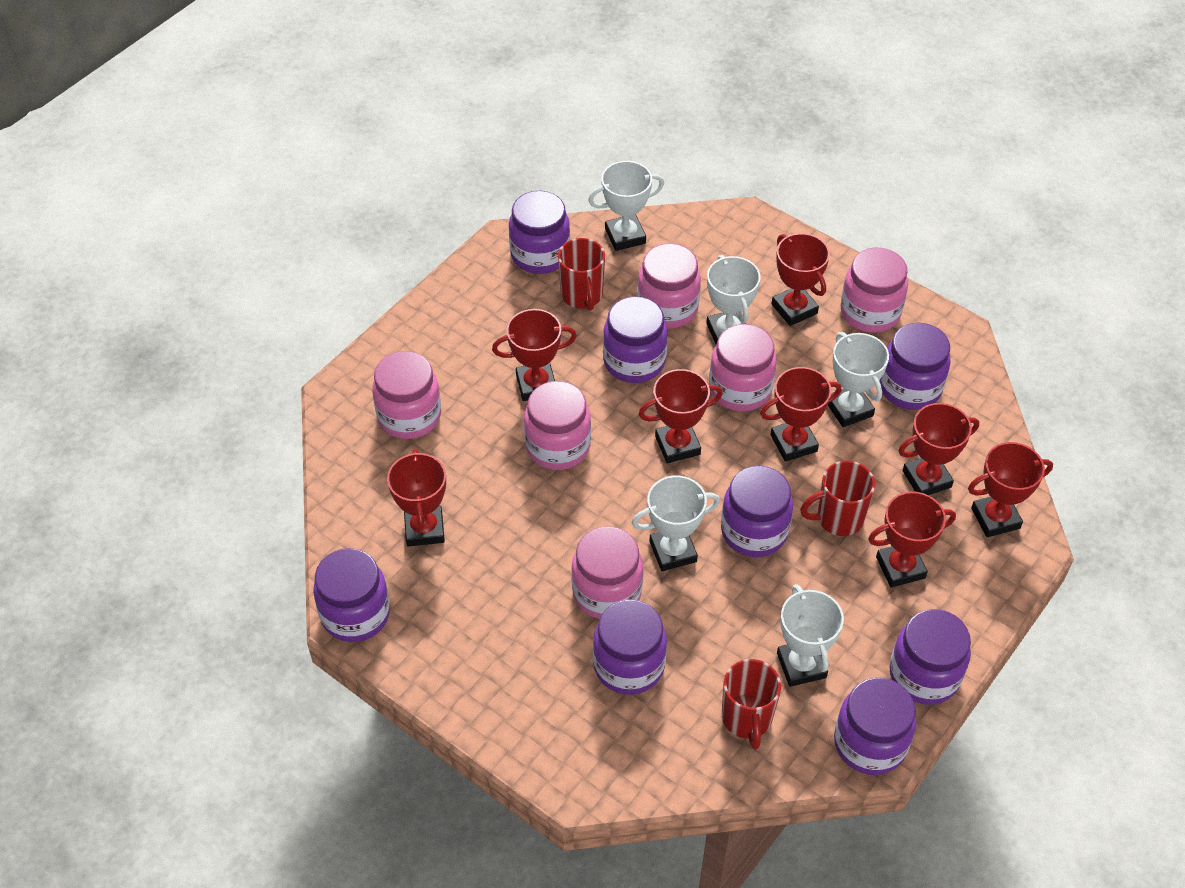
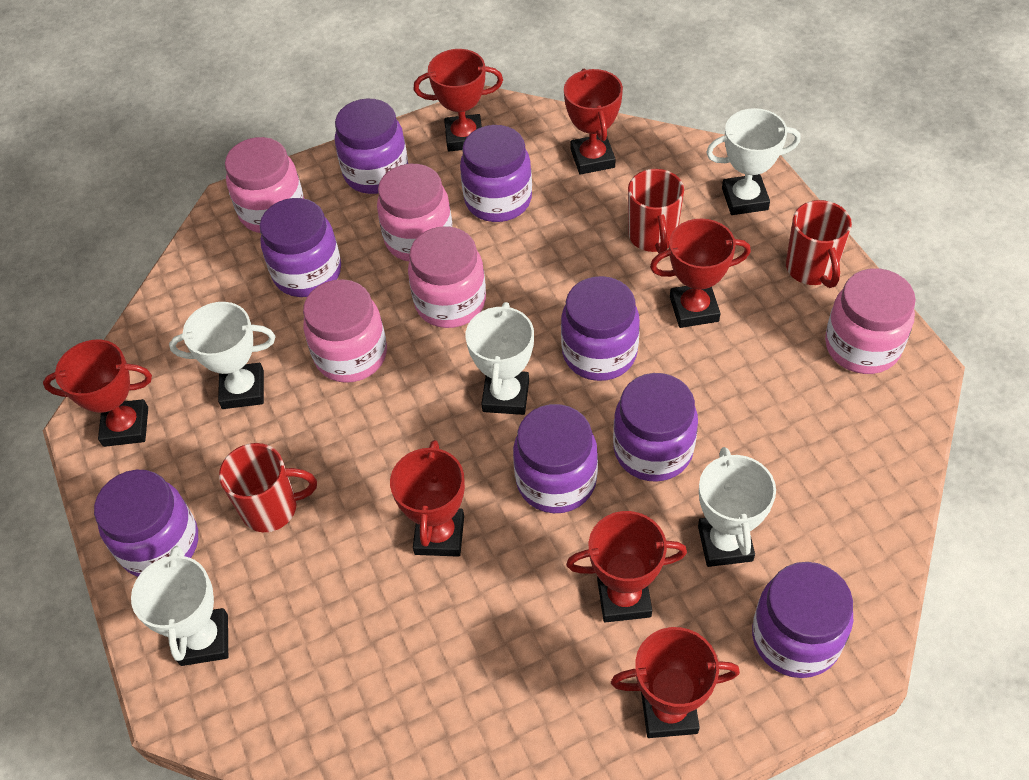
pink jar: 6 -> 5
red trophy: 8 -> 7

